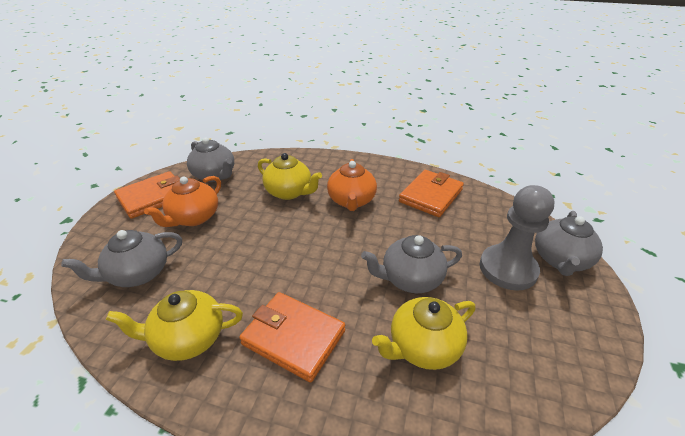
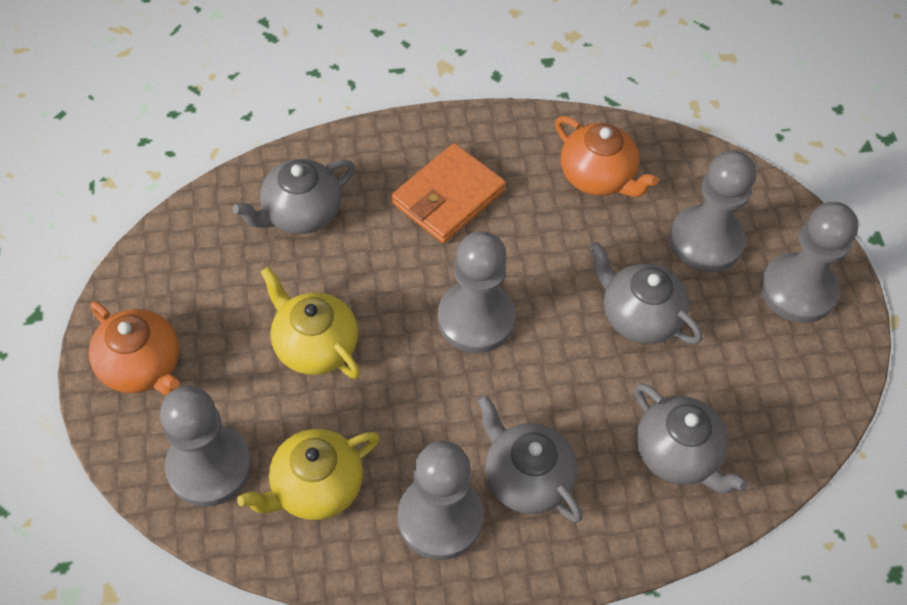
grey pawn: 1 -> 5
orange wallet: 3 -> 1
yellow teapot: 3 -> 2

